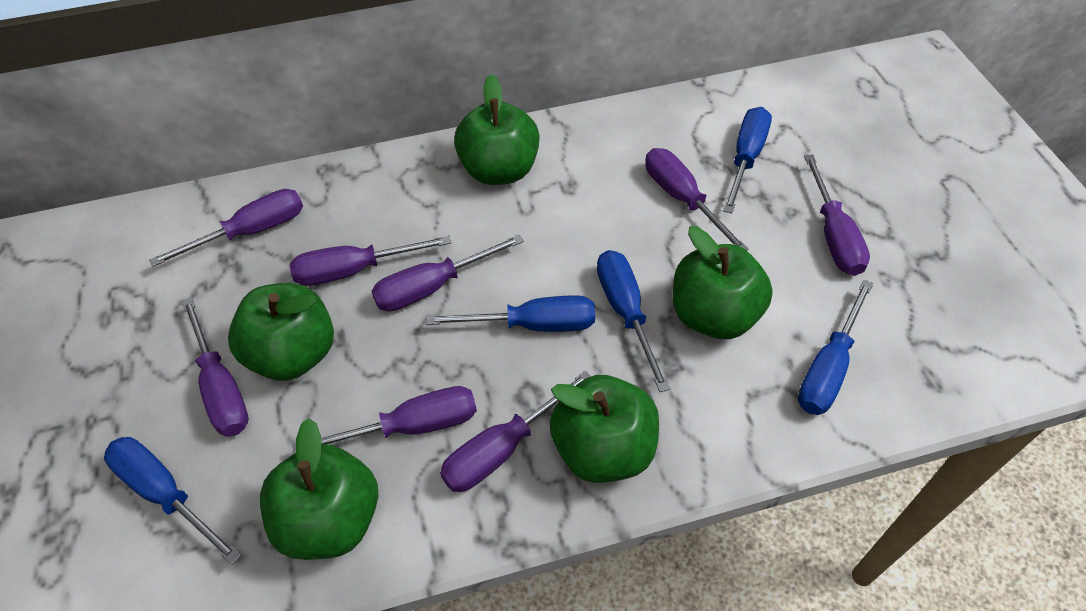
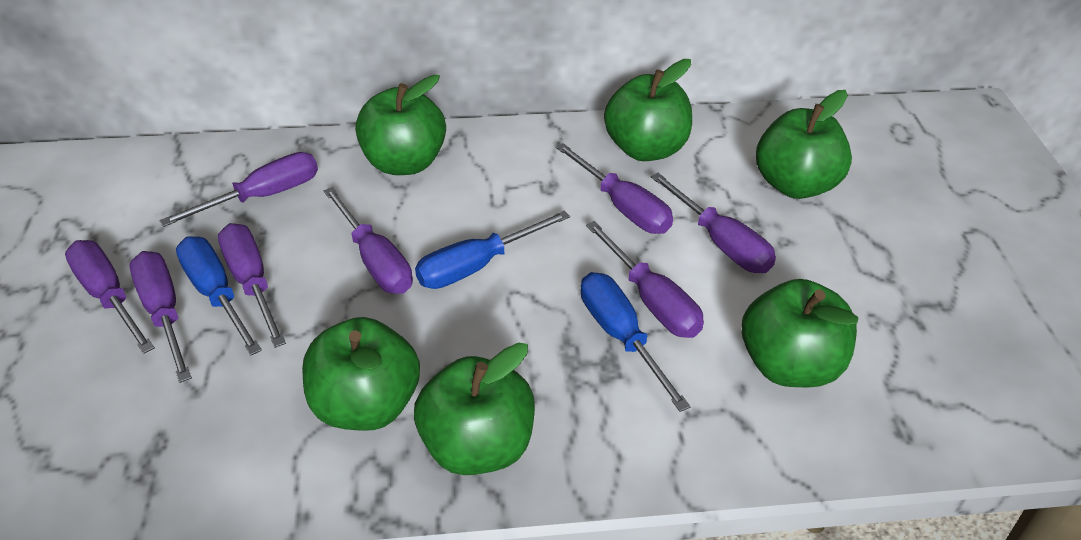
blue screwdriver: 5 -> 3
green apple: 5 -> 6

